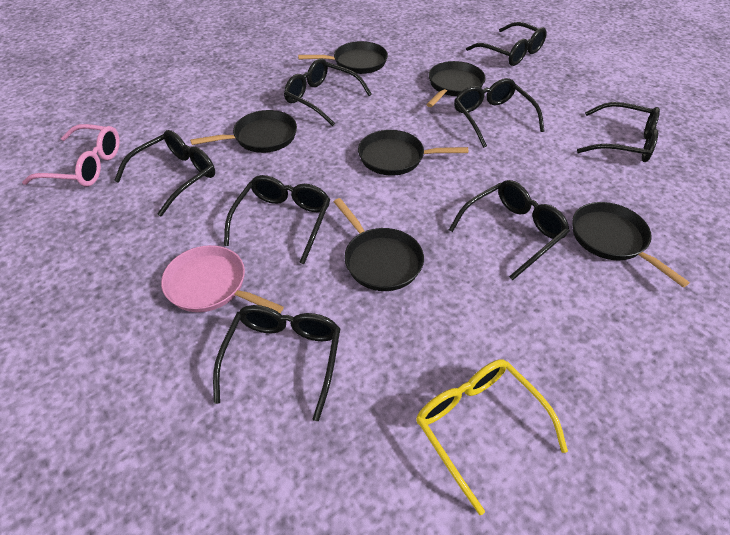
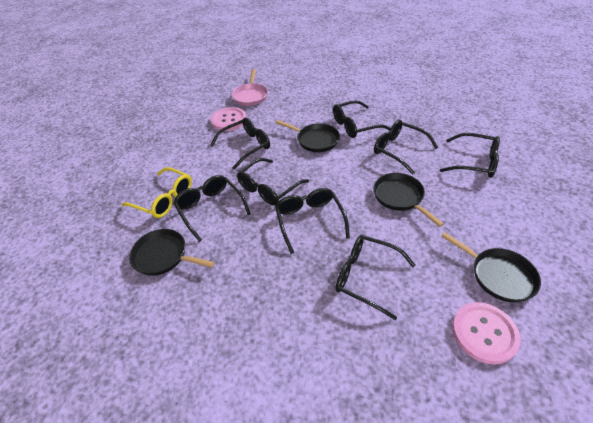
black pan: 6 -> 4
pink button: 0 -> 2
pink glasses: 1 -> 0

